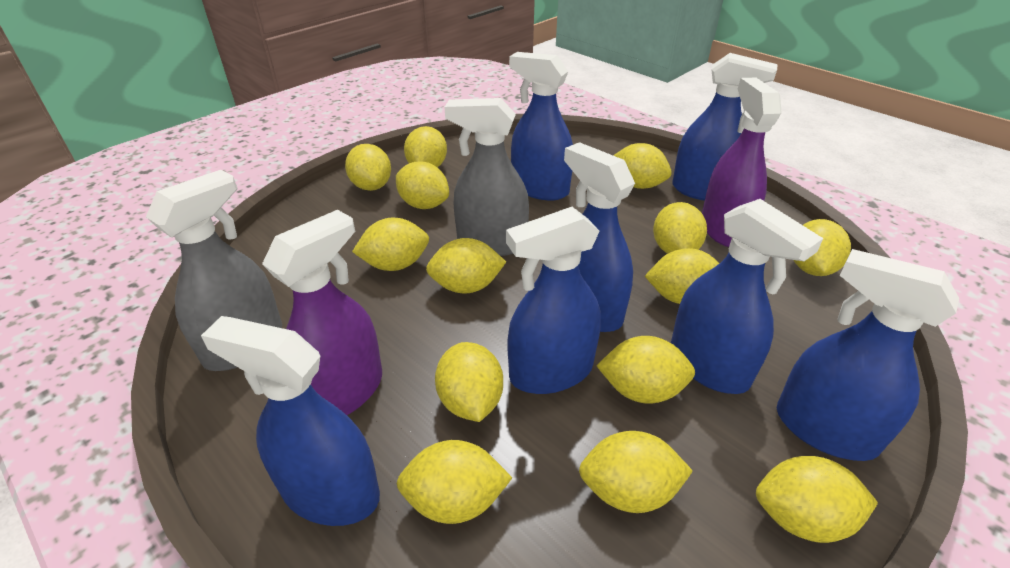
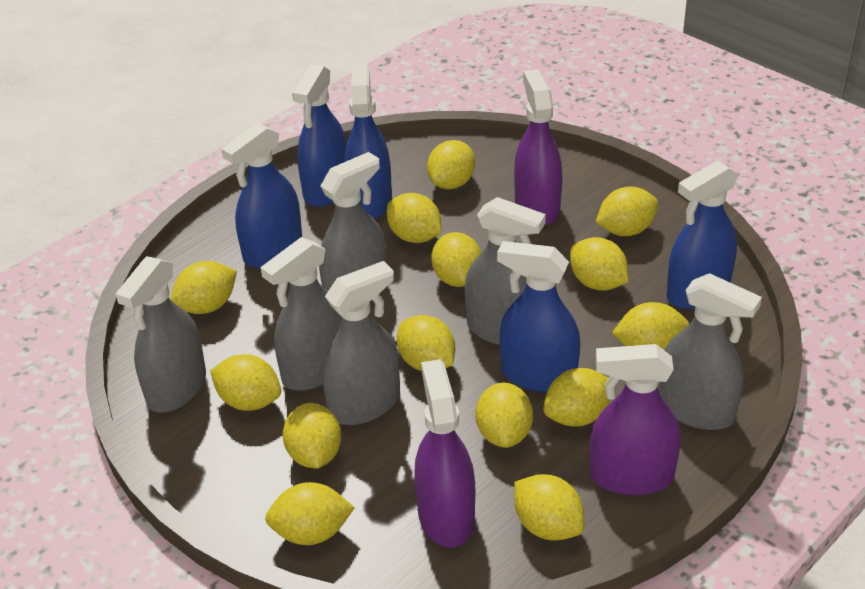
blue spray bottle: 7 -> 5
grey spray bottle: 2 -> 6
purple spray bottle: 2 -> 3

